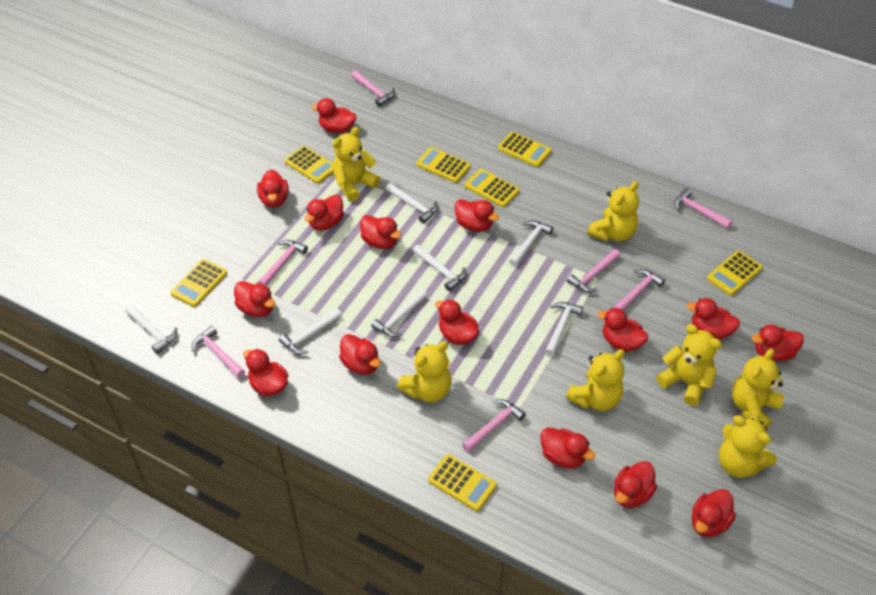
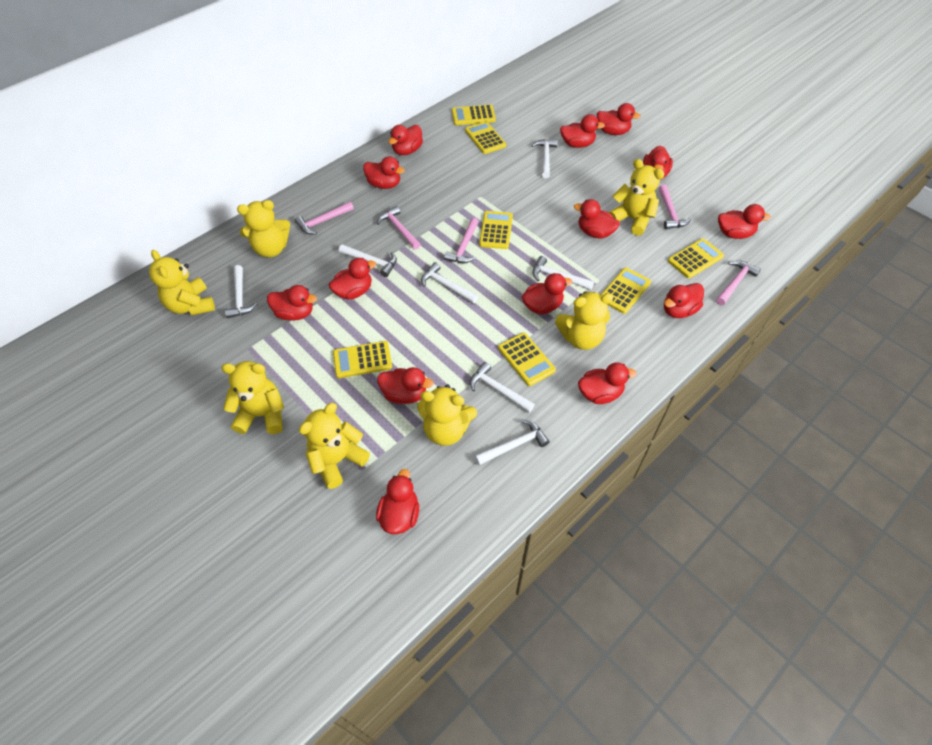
pink hammer: 7 -> 5
red duck: 15 -> 14

